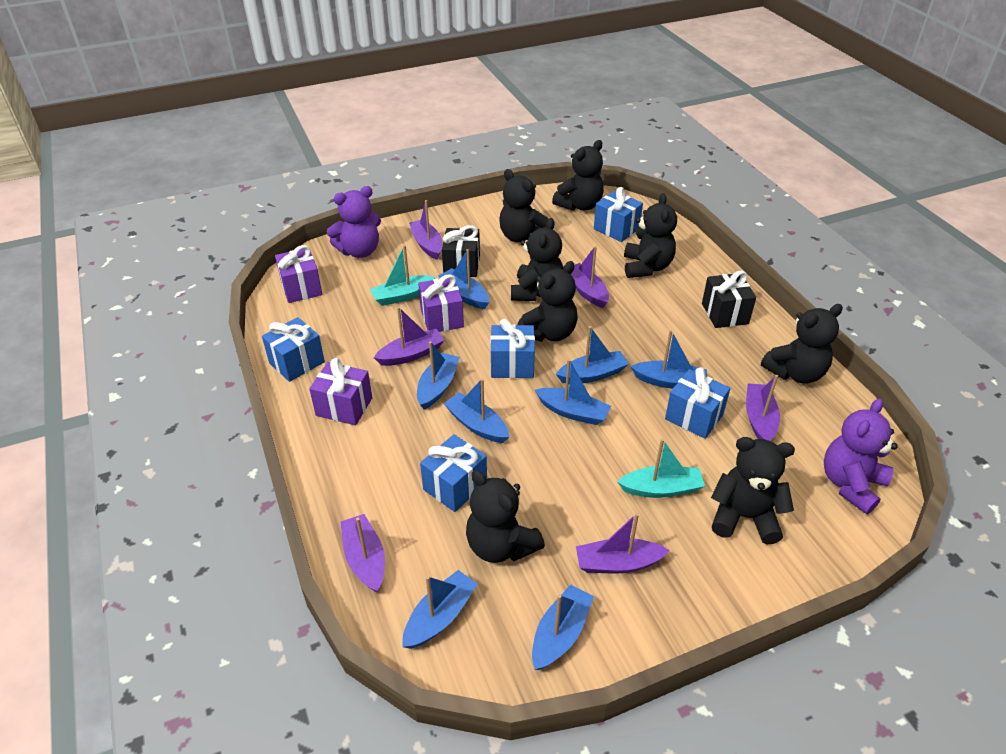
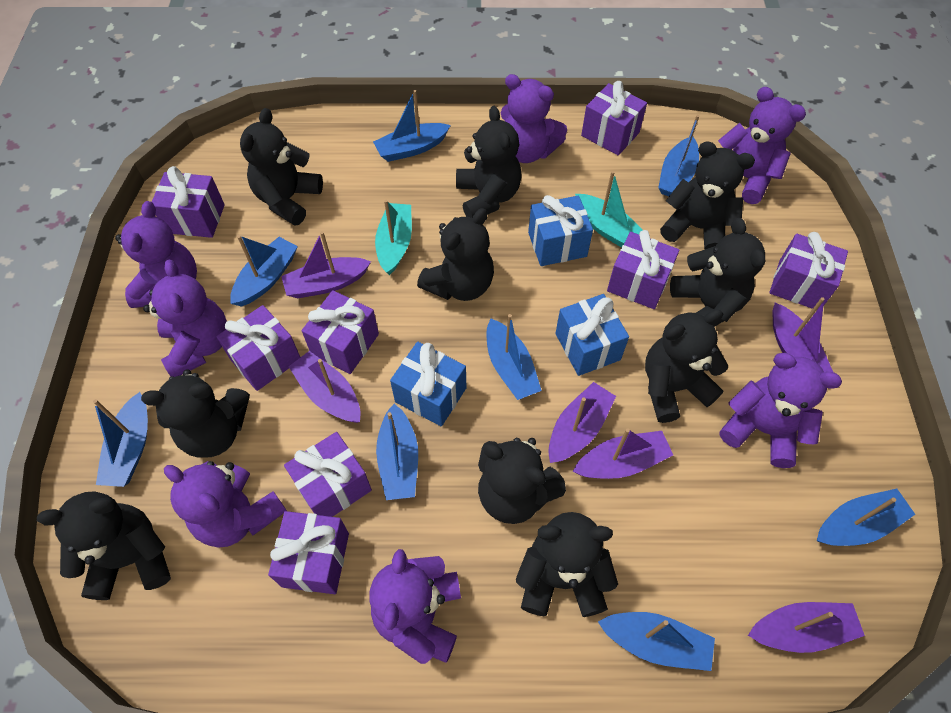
black gift: 2 -> 0
black teddy bear: 8 -> 10
blue gift: 5 -> 3
purple gift: 3 -> 8
purple teddy bear: 2 -> 7

